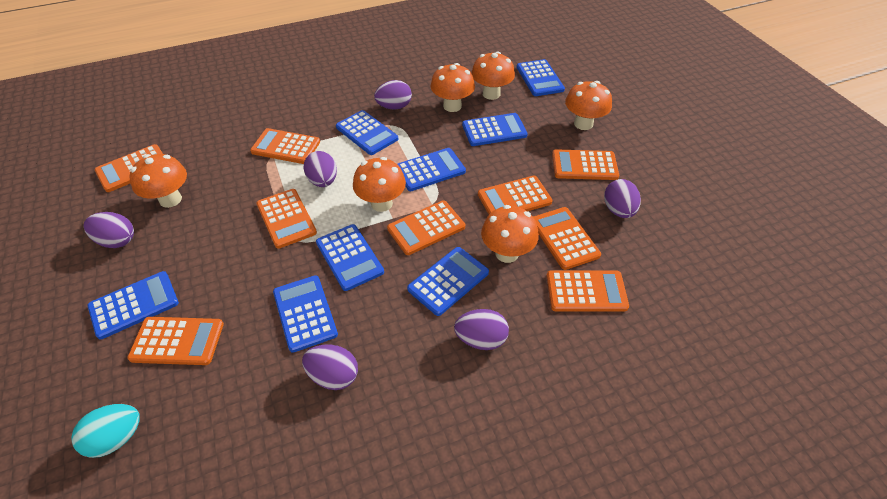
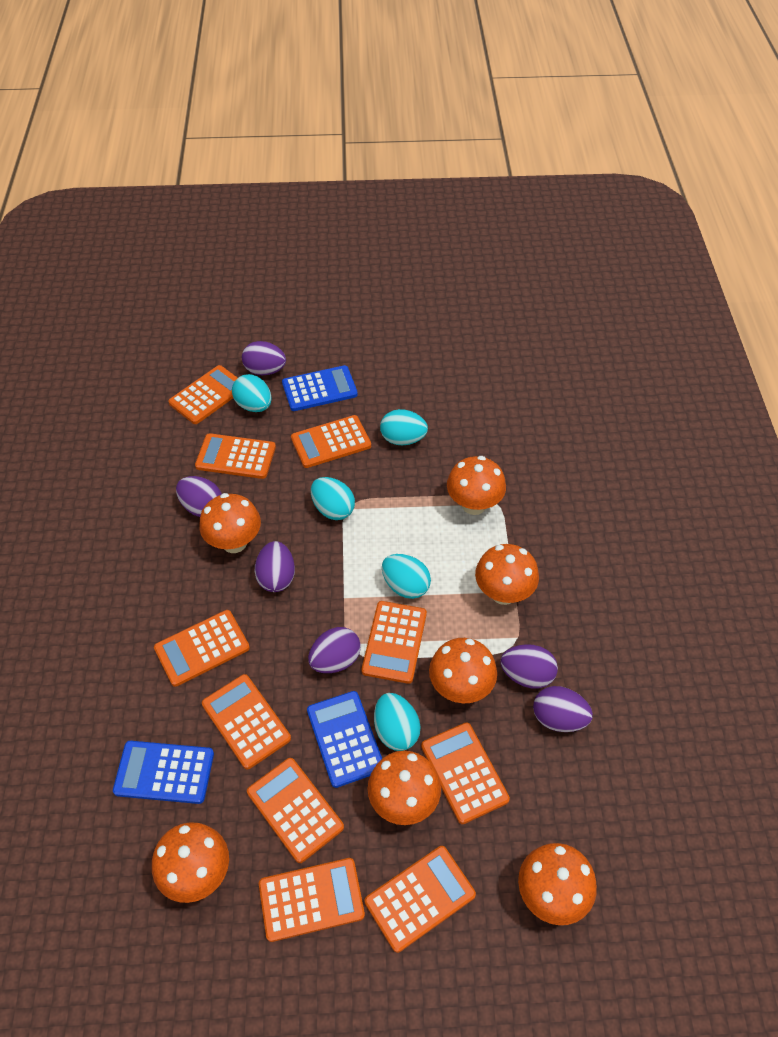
blue calculator: 8 -> 3
orange calculator: 9 -> 10
orange mushroom: 6 -> 7
turquoise egg: 1 -> 5

